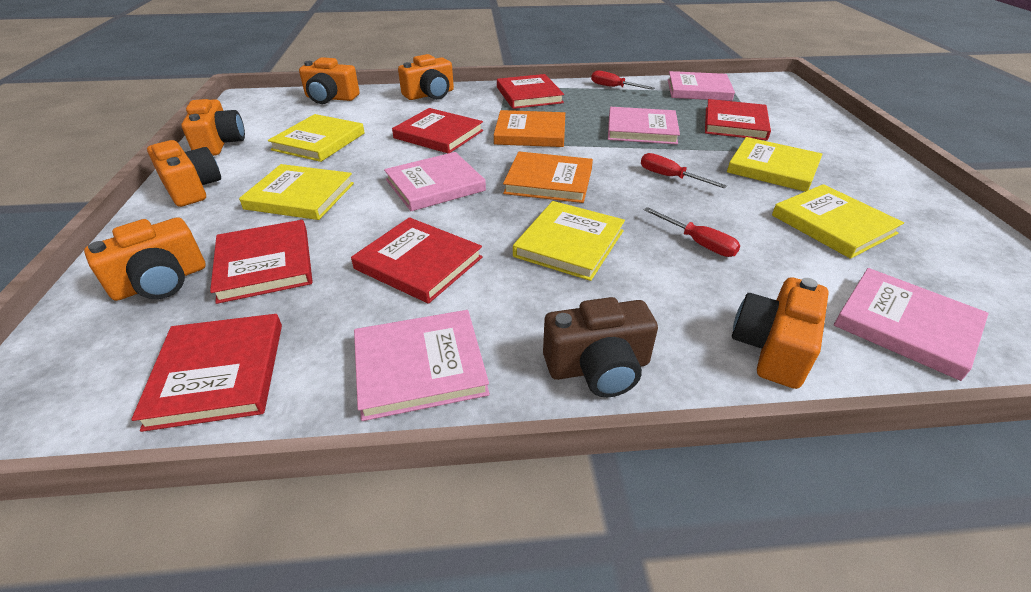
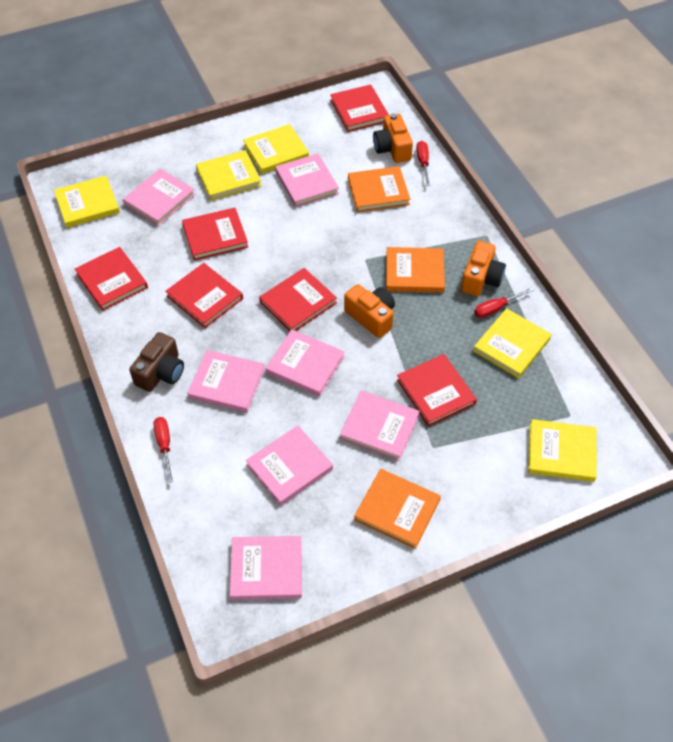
orange book: 2 -> 3
orange camera: 6 -> 3
pink book: 5 -> 7

